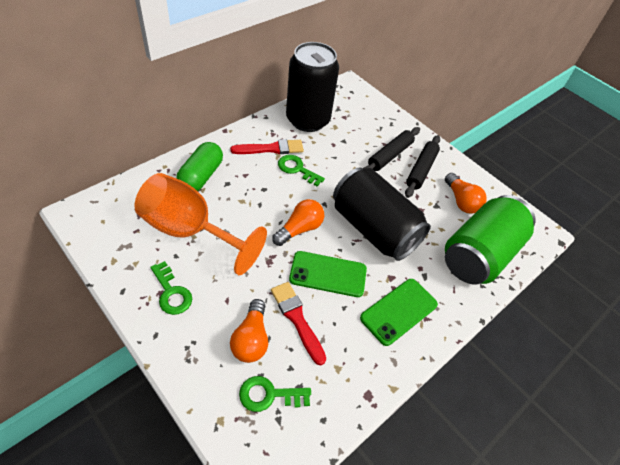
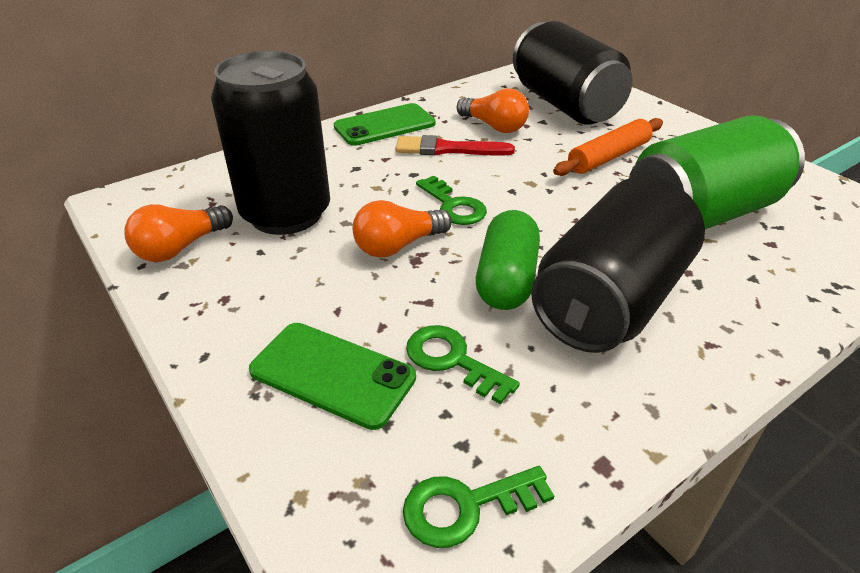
black can: 2 -> 3
black rolling pin: 2 -> 0
orange goblet: 1 -> 0
orange rolling pin: 0 -> 1
red brush: 2 -> 1

